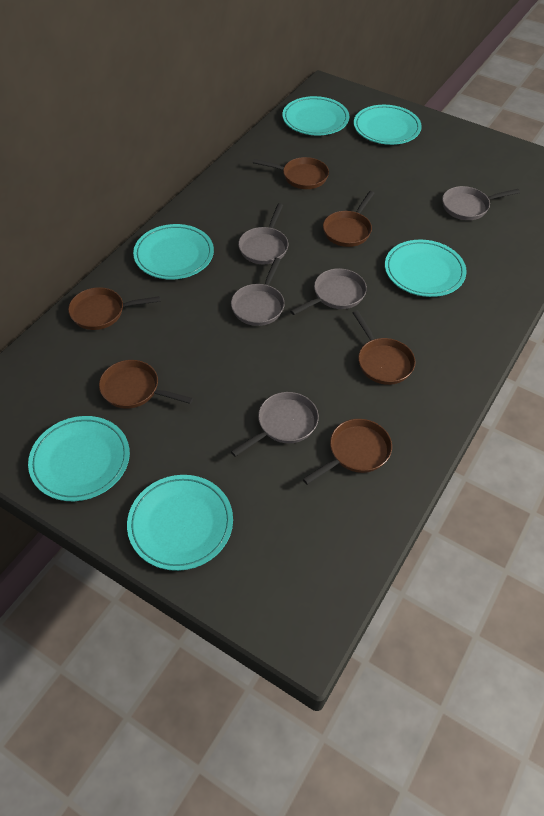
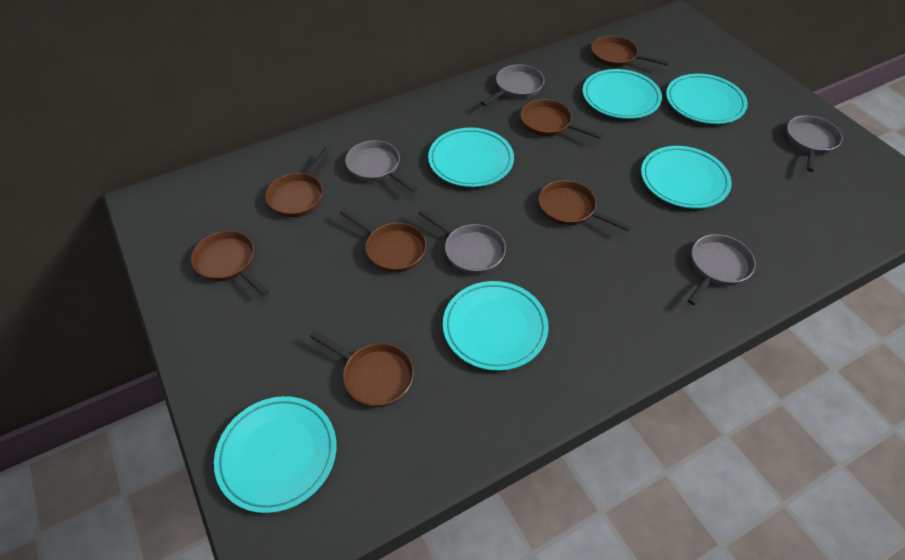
brown pan: 6 -> 7

